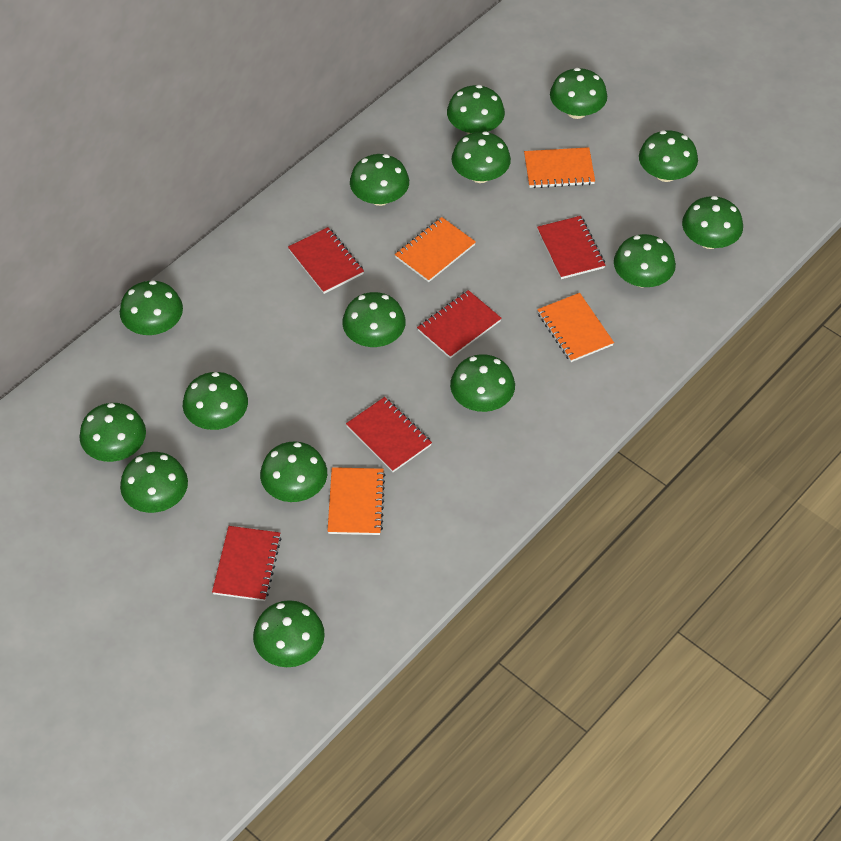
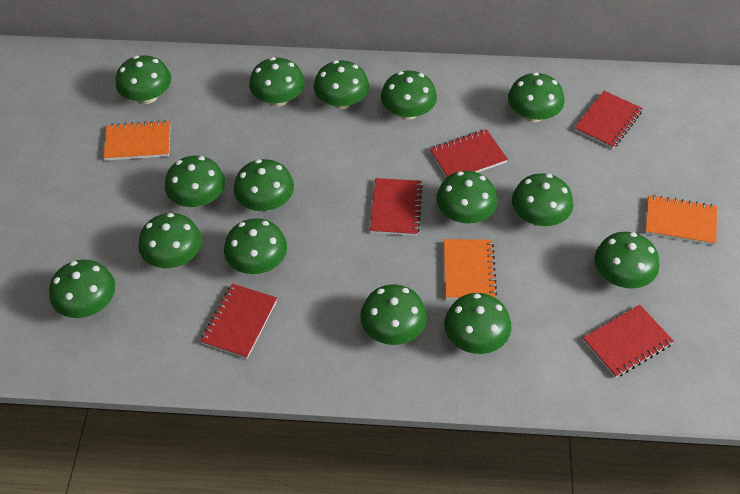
orange notebook: 4 -> 3

